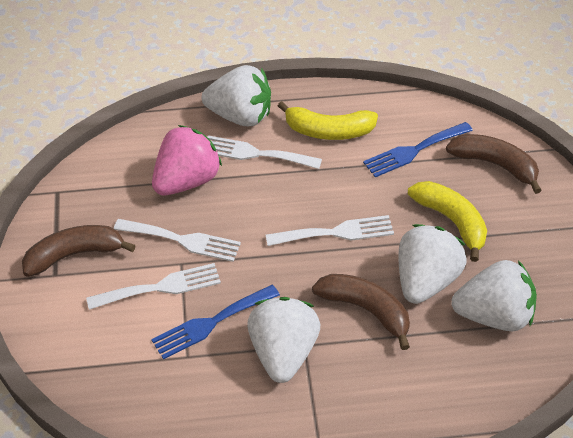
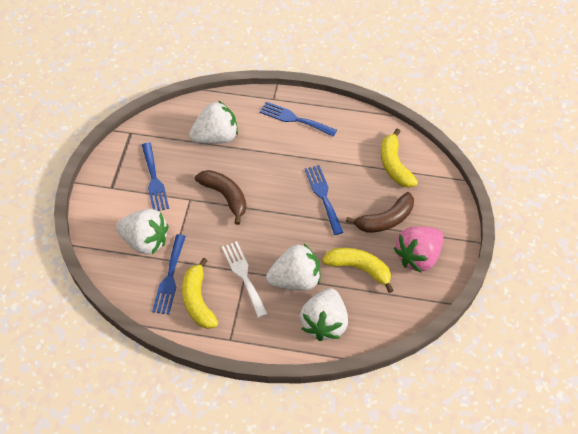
blue fork: 2 -> 4
brown banana: 3 -> 2
white fork: 4 -> 1
yellow banana: 2 -> 3

